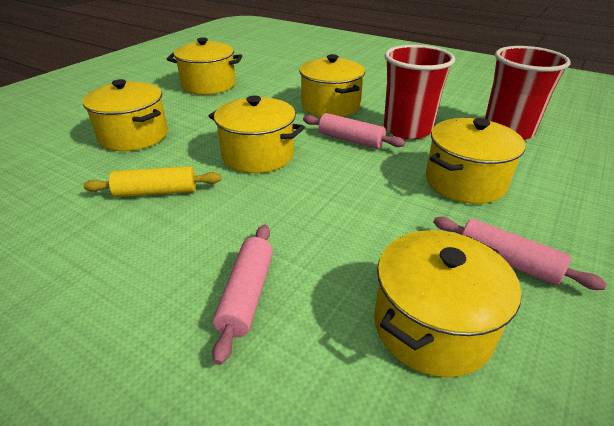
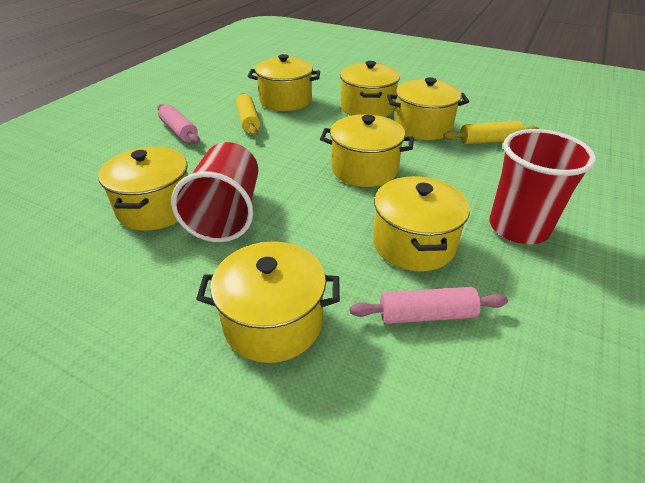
pink rolling pin: 3 -> 2
yellow pot: 6 -> 7
yellow rolling pin: 1 -> 2

